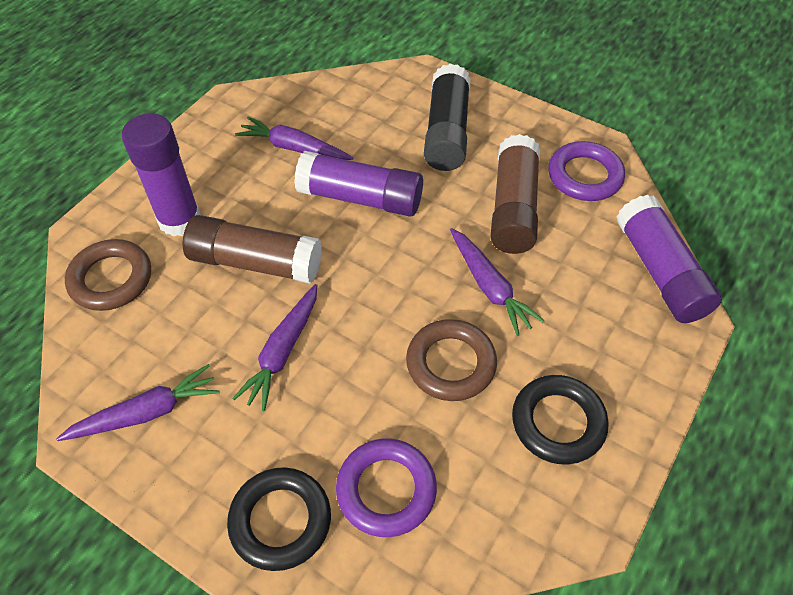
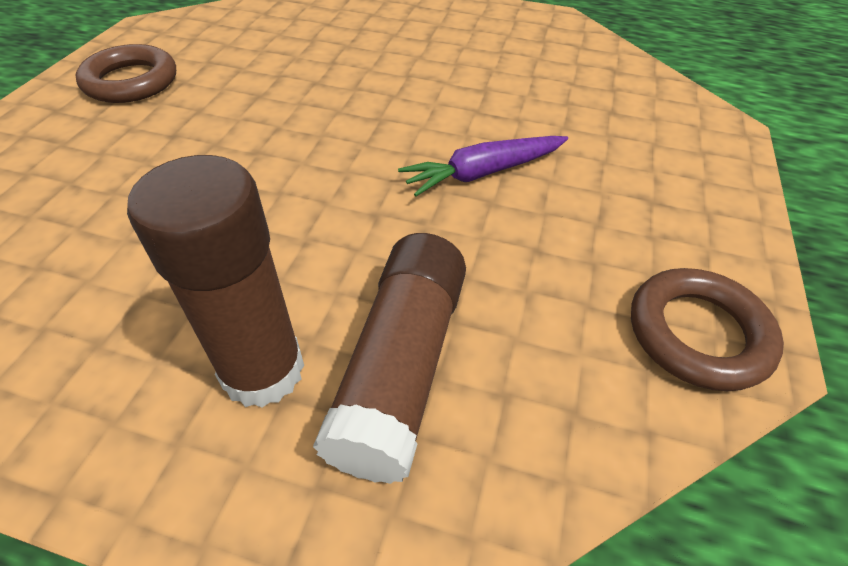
black glue stick: 1 -> 0
black ring: 2 -> 0
purple carrot: 4 -> 1
purple glue stick: 3 -> 0
purple ring: 2 -> 0

